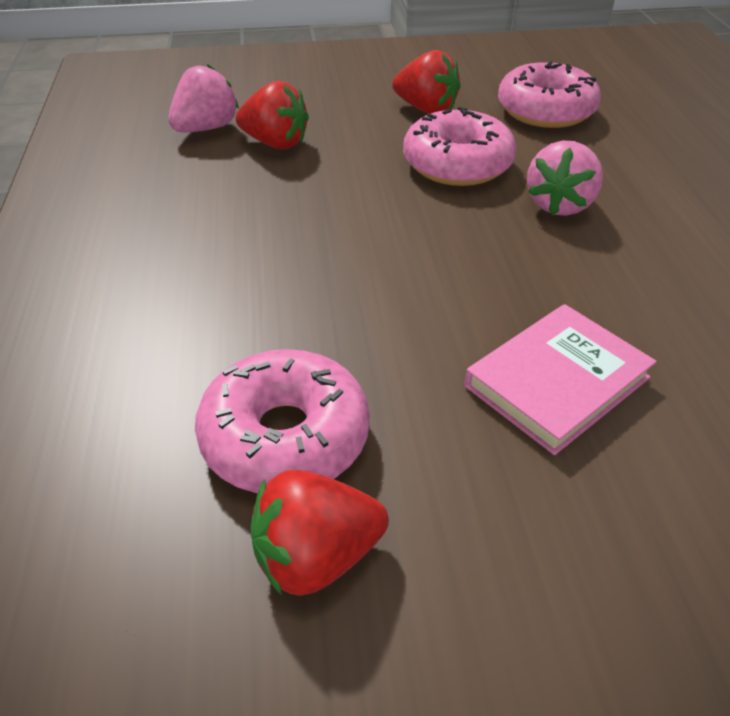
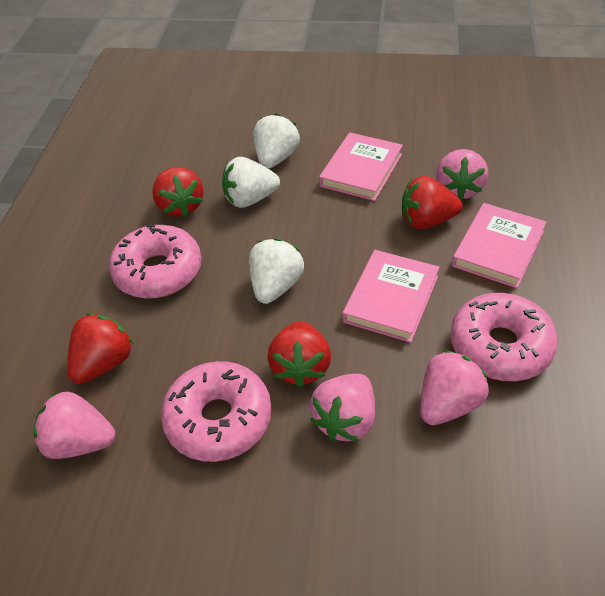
pink book: 1 -> 3
pink strawberry: 2 -> 4
red strawberry: 3 -> 4
white strawberry: 0 -> 3

